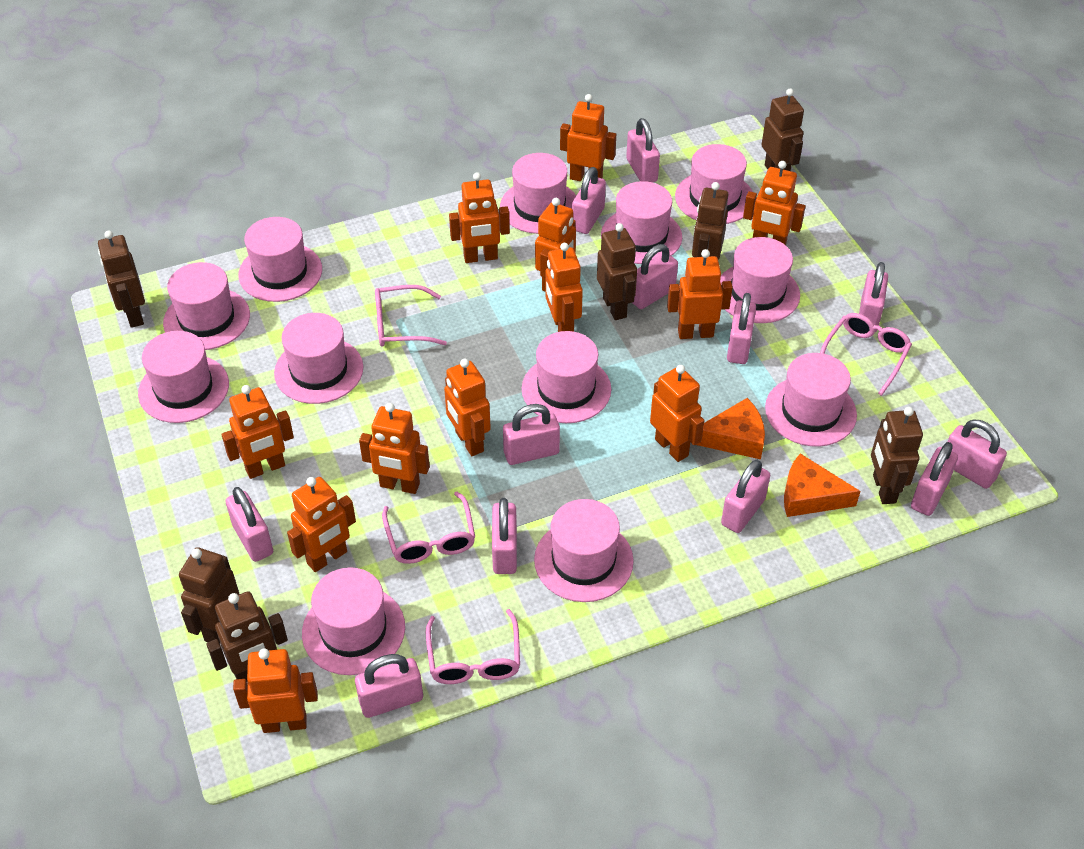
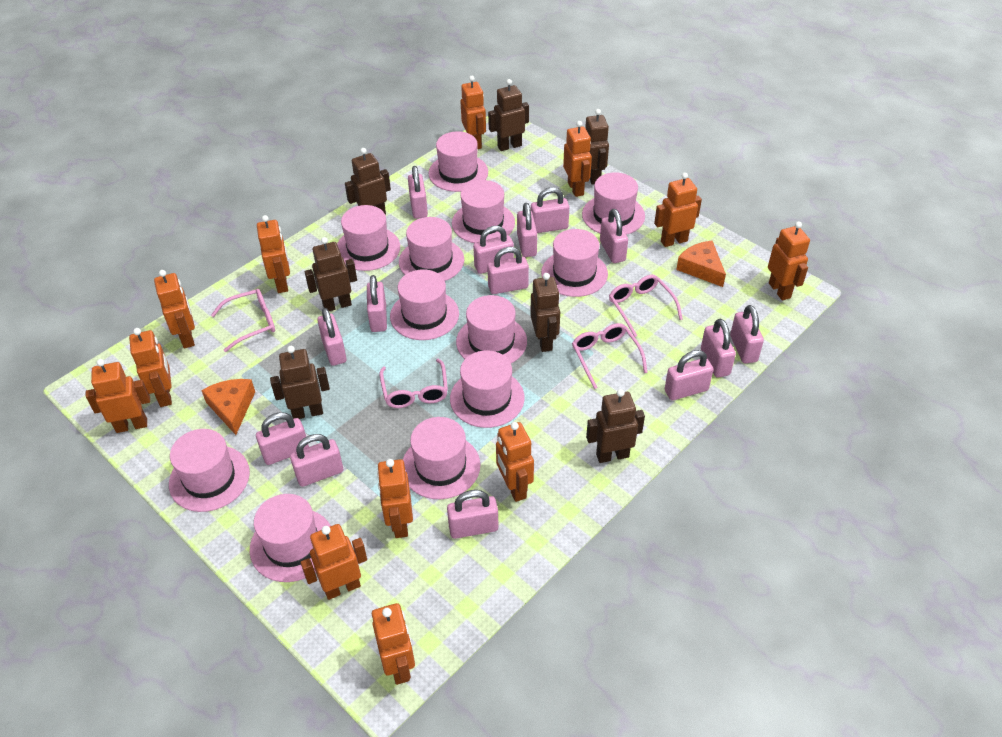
pink padlock: 12 -> 14

